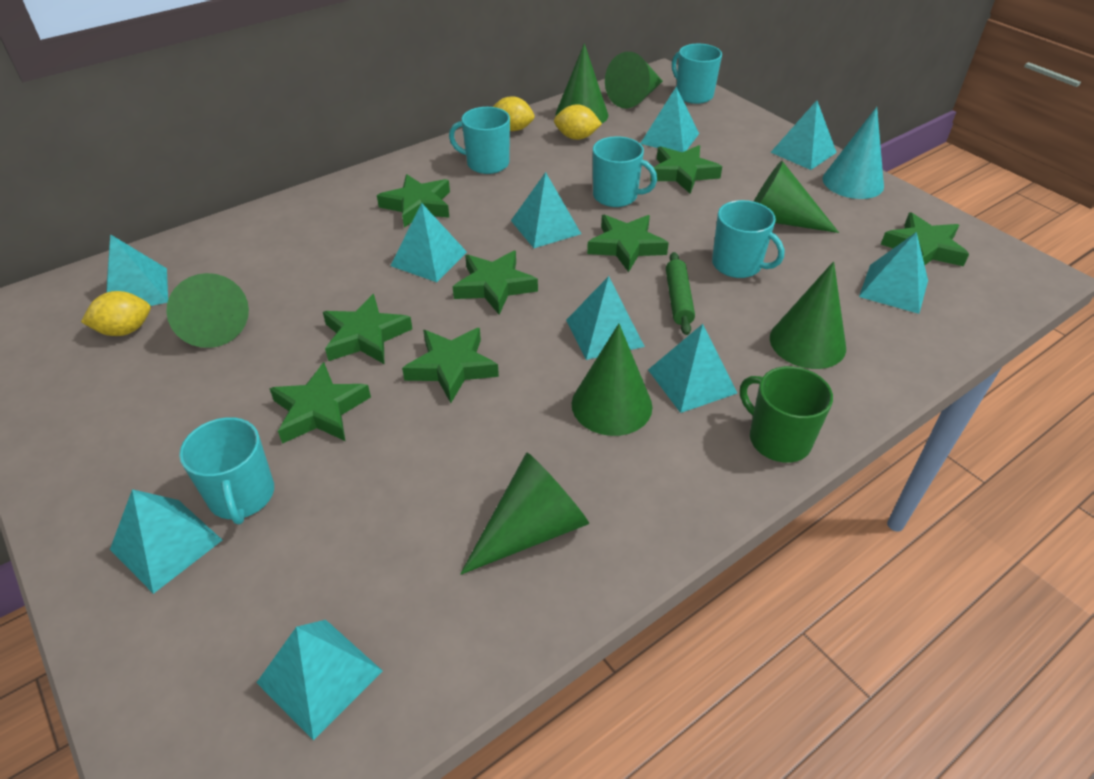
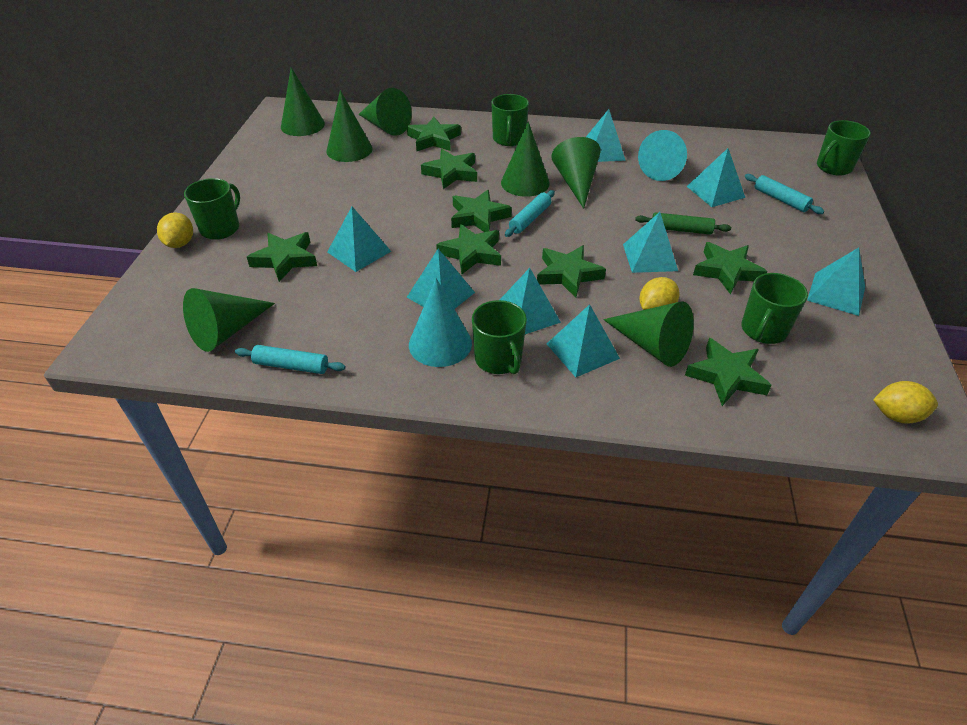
green mug: 1 -> 5
turquoise cone: 1 -> 2
turquoise mug: 5 -> 0
turquoise pyramid: 10 -> 8
turquoise rolling pin: 0 -> 3

